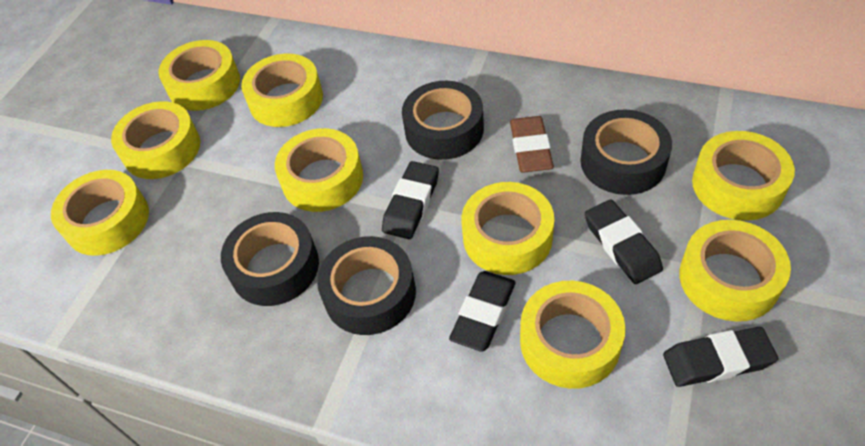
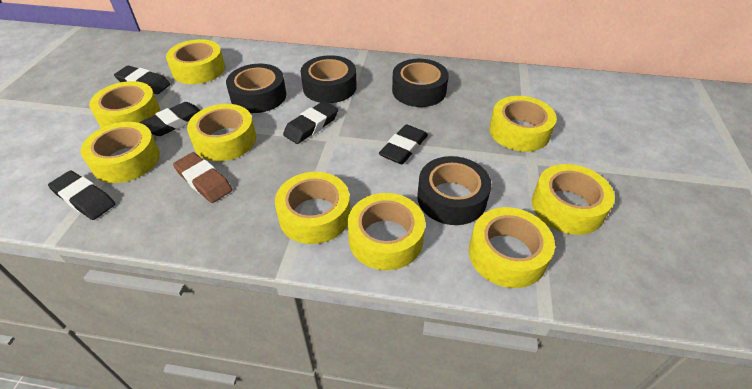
black eraser: 4 -> 5

